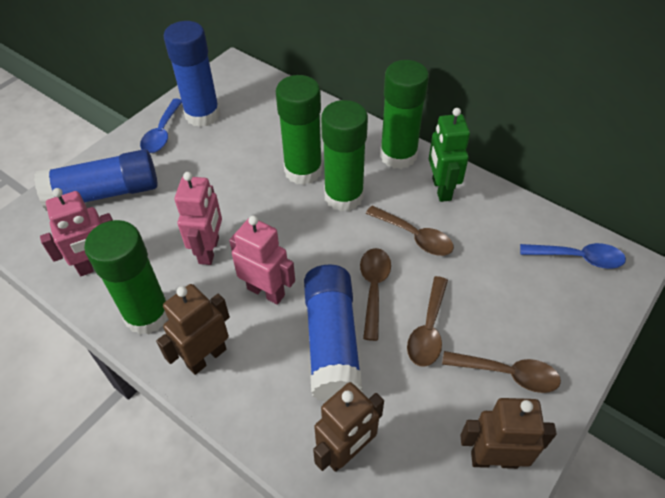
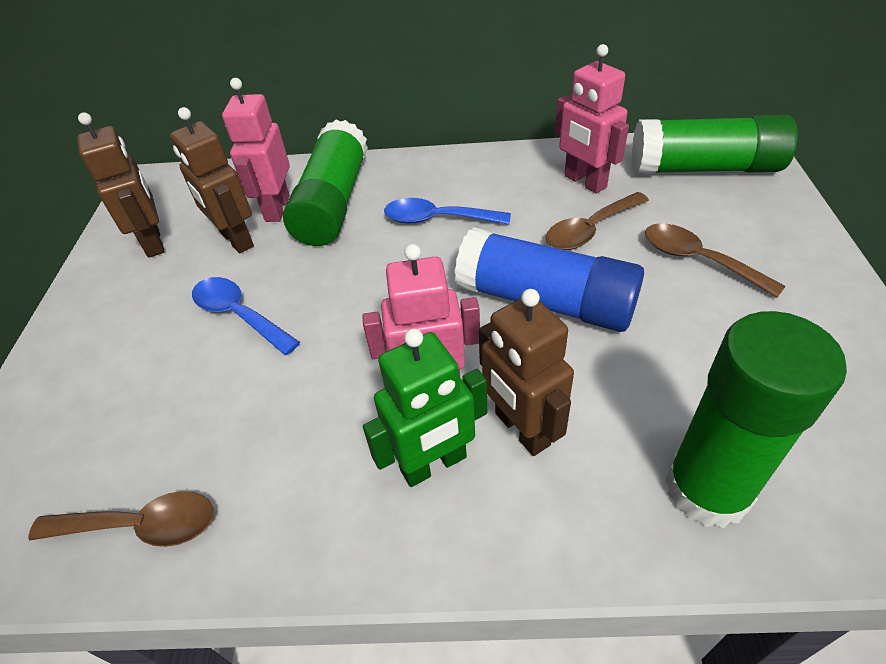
blue glue stick: 3 -> 1
brown spoon: 4 -> 3
green glue stick: 4 -> 3

